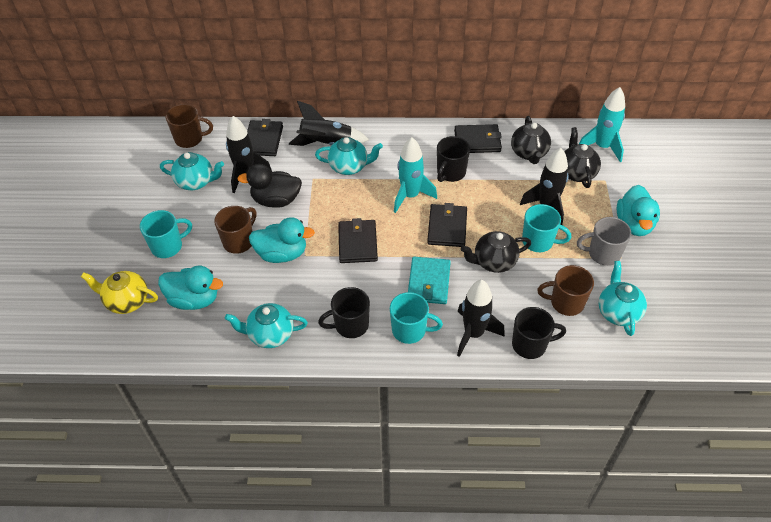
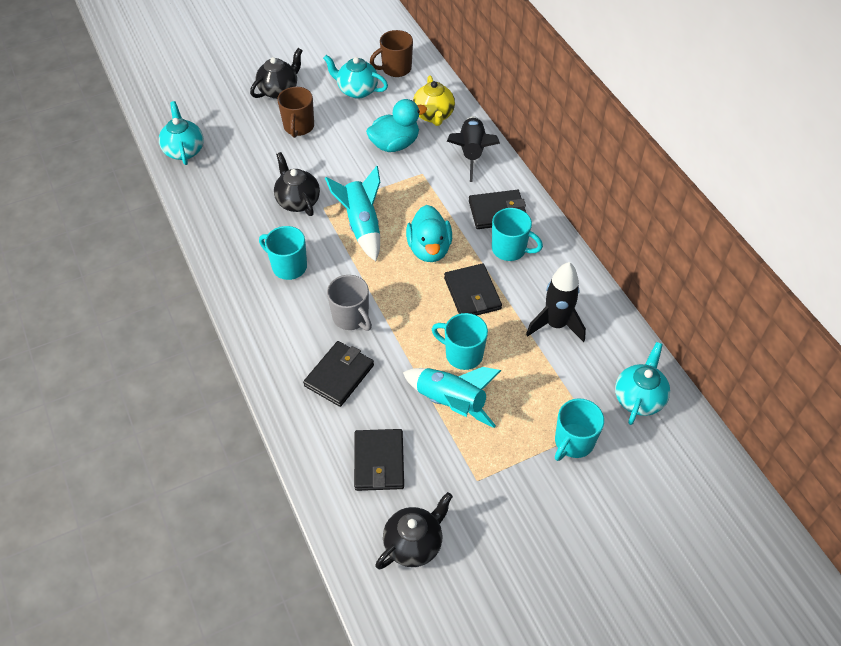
black duck: 1 -> 0
black mug: 3 -> 0
black rocket: 4 -> 2
brown mug: 3 -> 2
turquoise duck: 3 -> 2
turquoise mug: 3 -> 4
turquoise teapot: 4 -> 3
turquoise wallet: 1 -> 0

